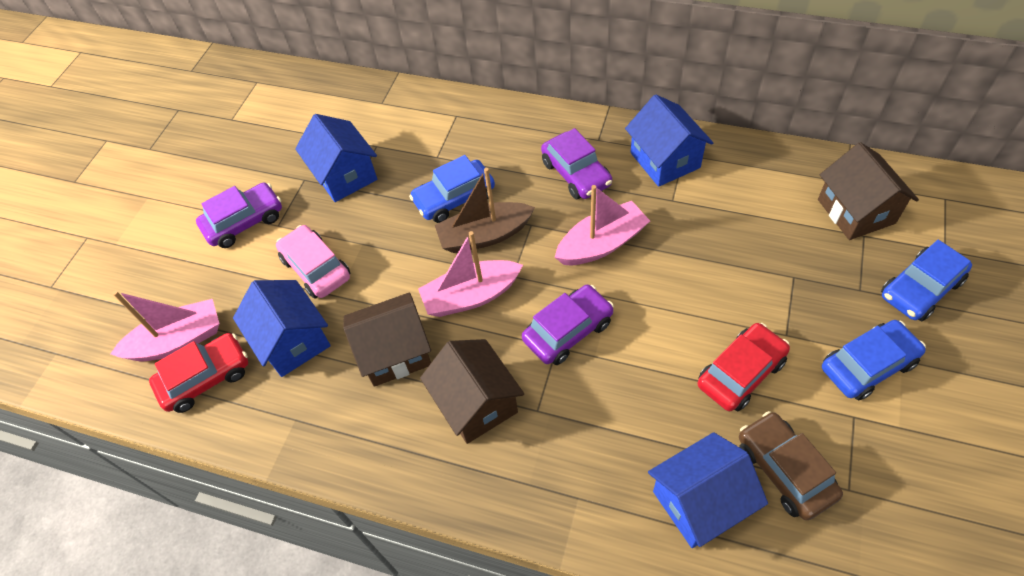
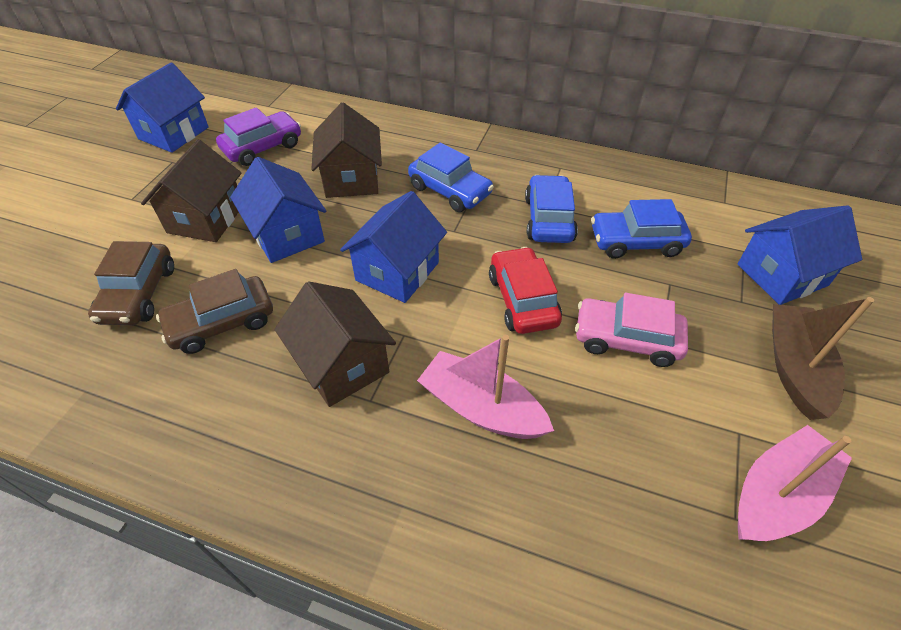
brown car: 1 -> 2
pink boat: 3 -> 2
purple car: 3 -> 1
red car: 2 -> 1

